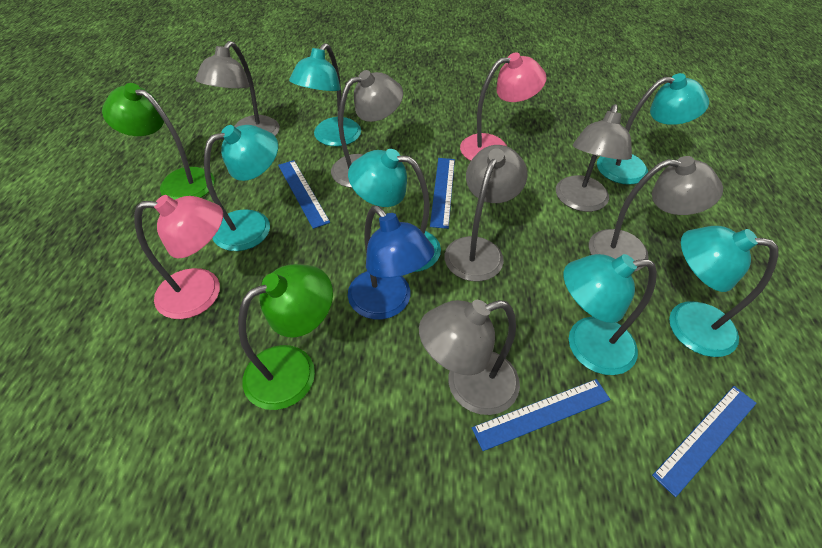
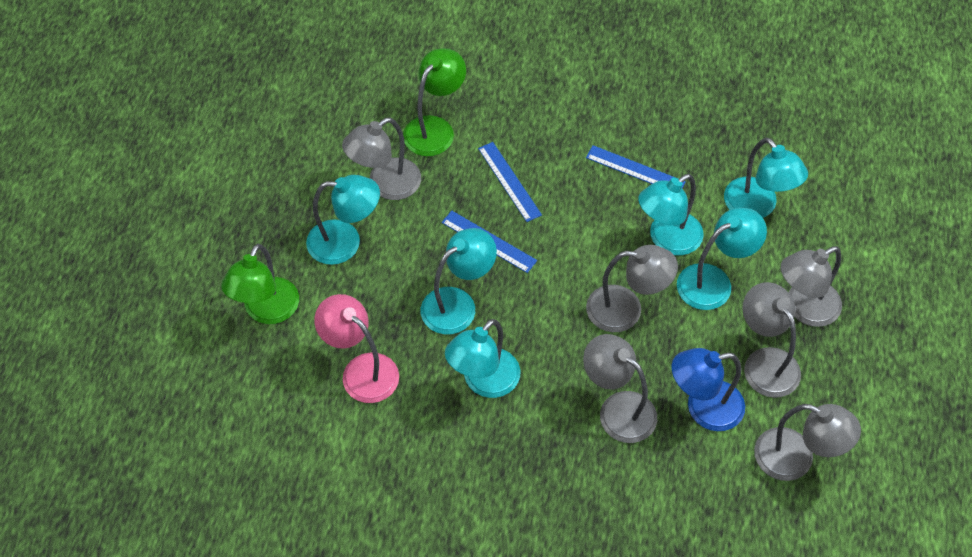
blue ruler: 4 -> 3
pink lamp: 2 -> 1

